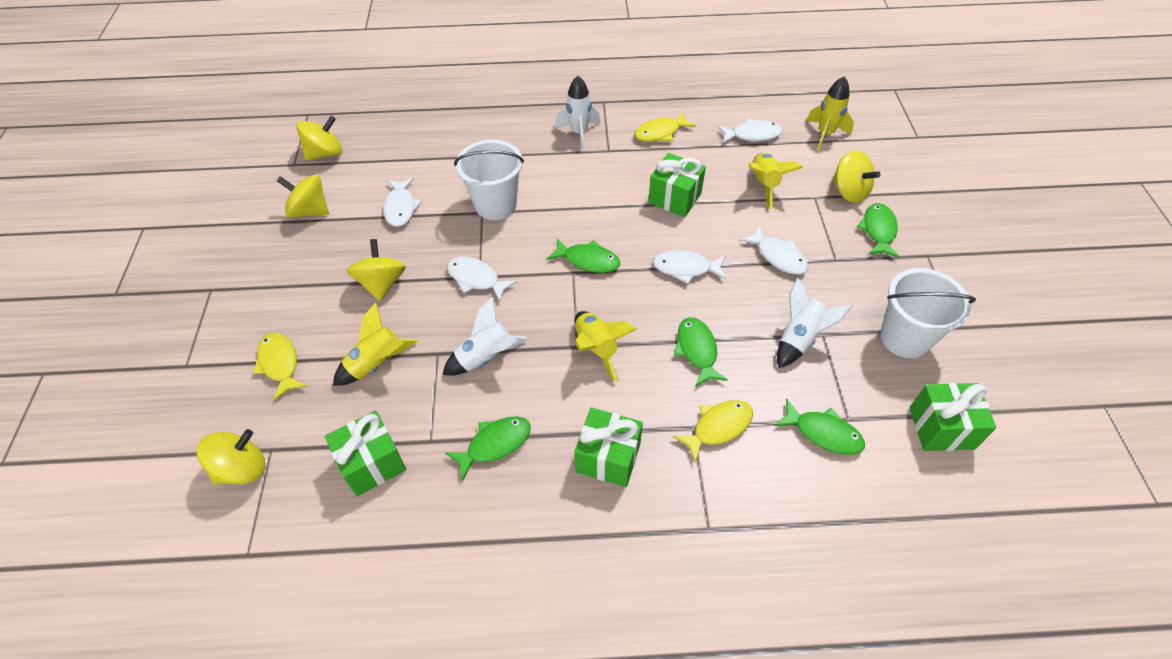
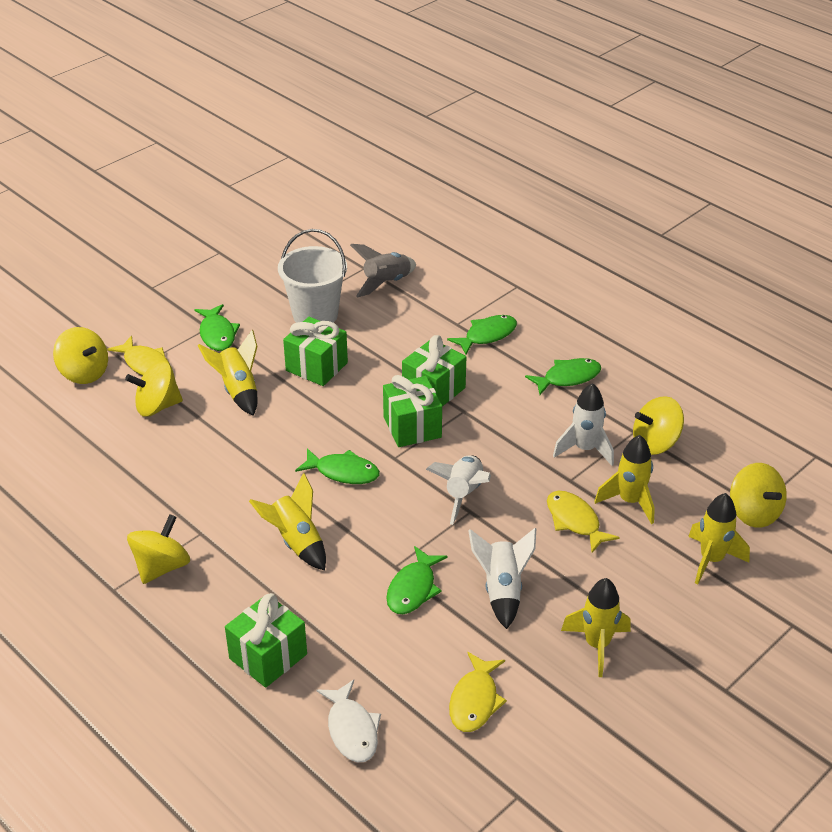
grey rocket: 0 -> 1
white bucket: 2 -> 1
white fish: 5 -> 1
yellow rocket: 4 -> 5

